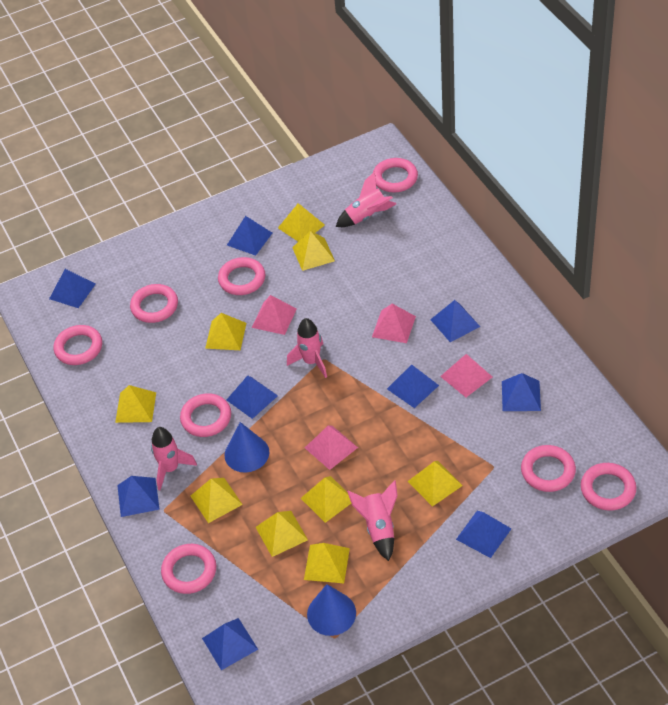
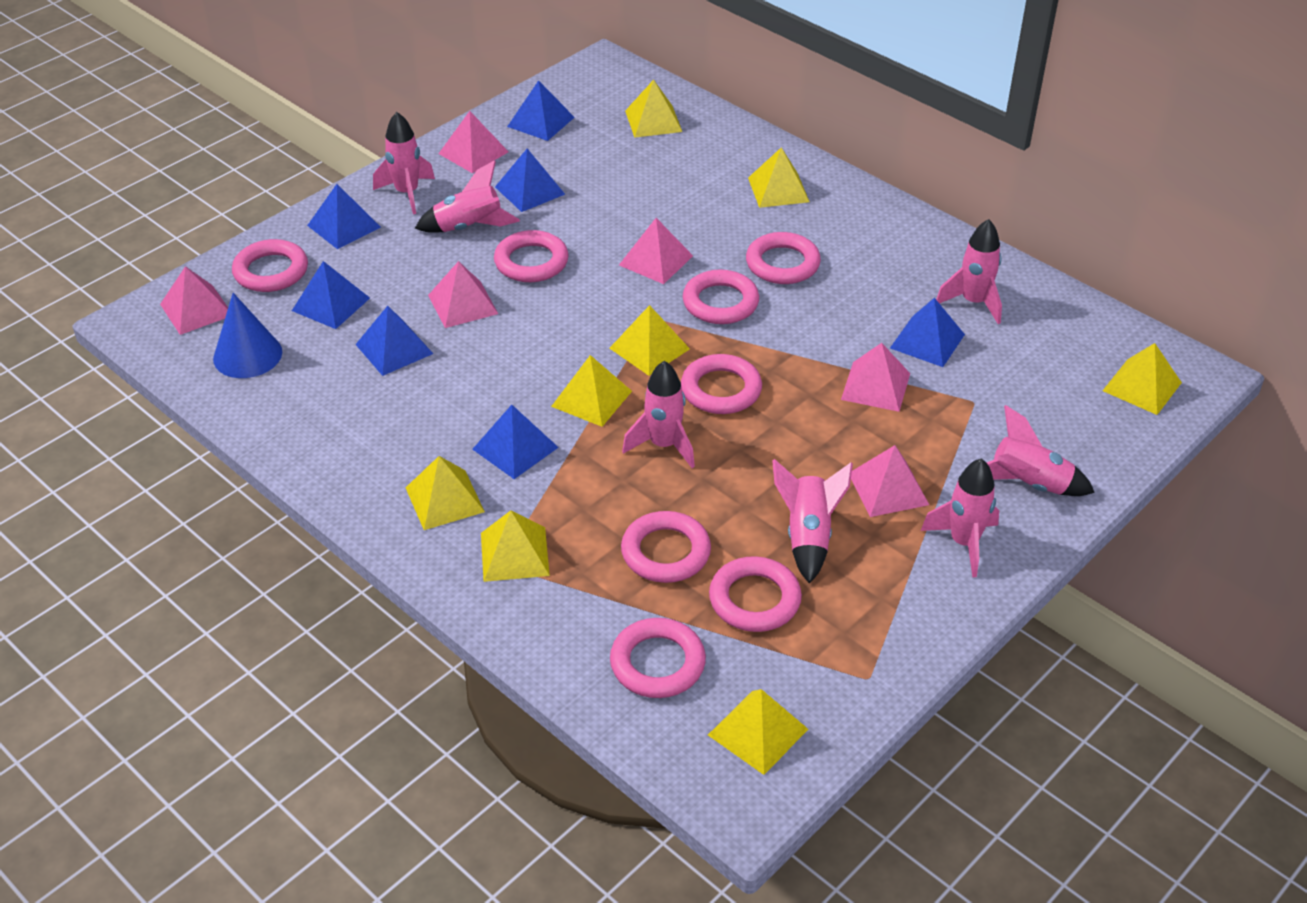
blue cone: 2 -> 1
blue pyramid: 9 -> 7
pink pyramid: 4 -> 6
pink rocket: 4 -> 7
yellow pyramid: 9 -> 8

